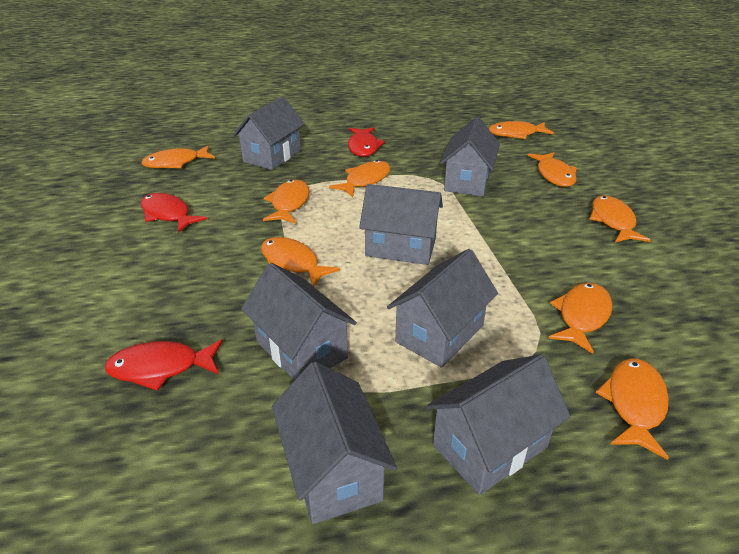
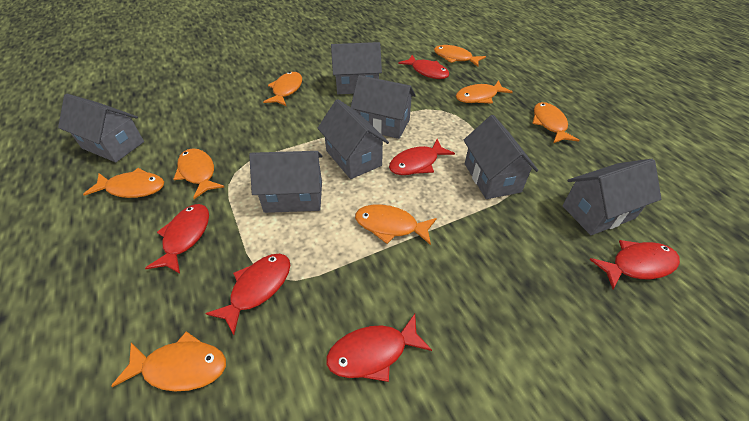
orange fish: 9 -> 8
red fish: 3 -> 6

